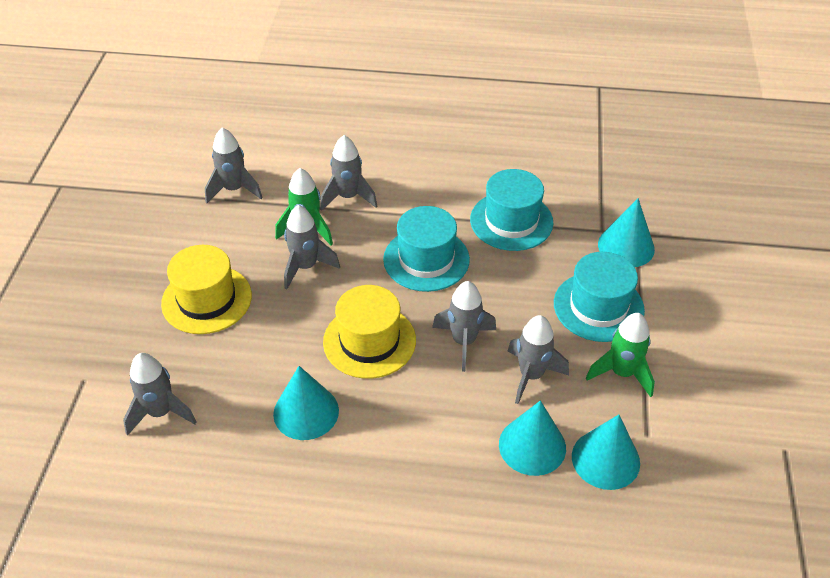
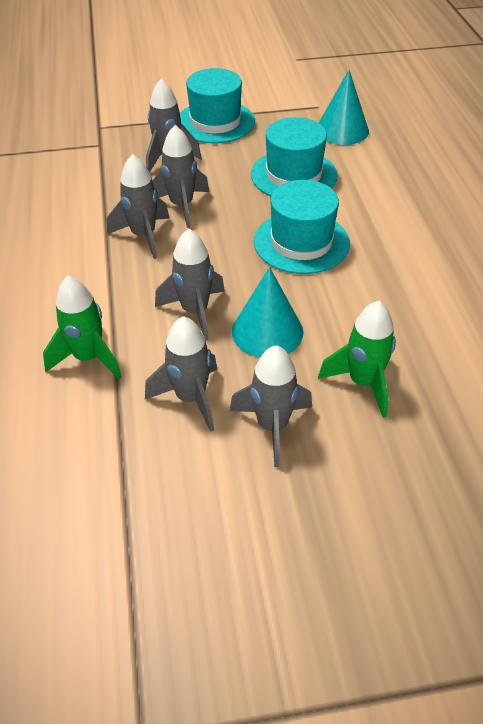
turquoise cone: 4 -> 2
yellow hat: 2 -> 0

